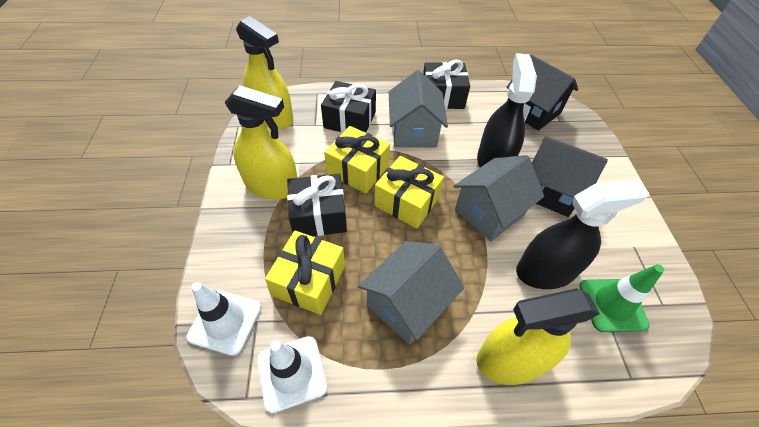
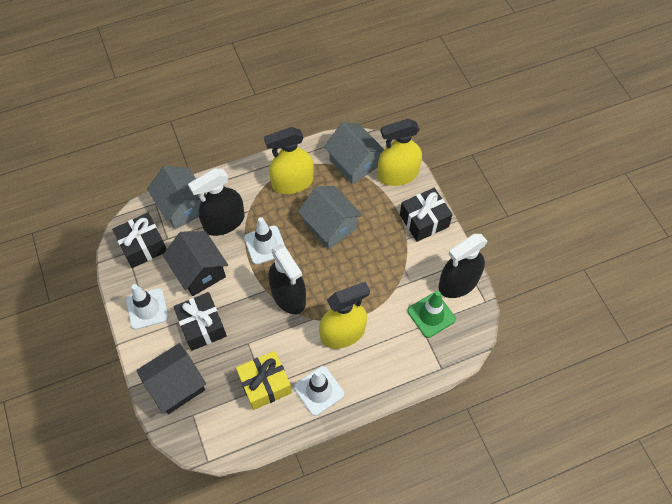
black spray bottle: 2 -> 3
white traffic cone: 2 -> 3
yellow gift: 3 -> 1

